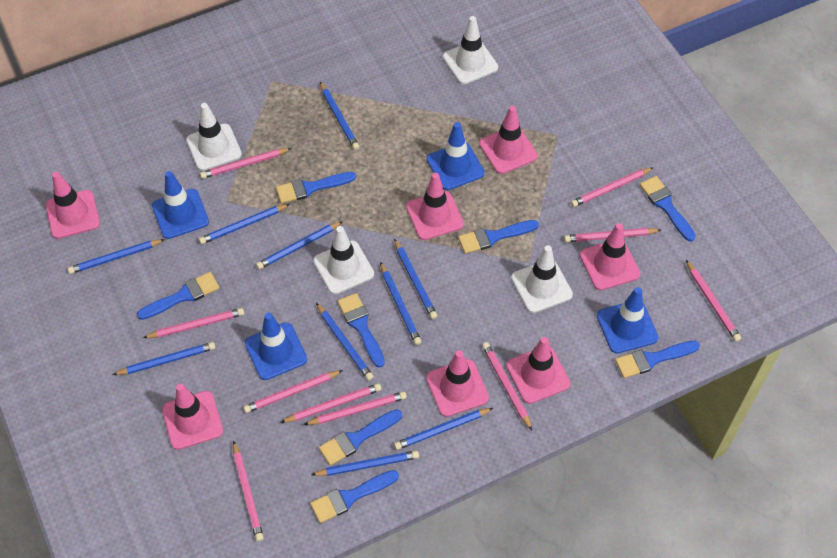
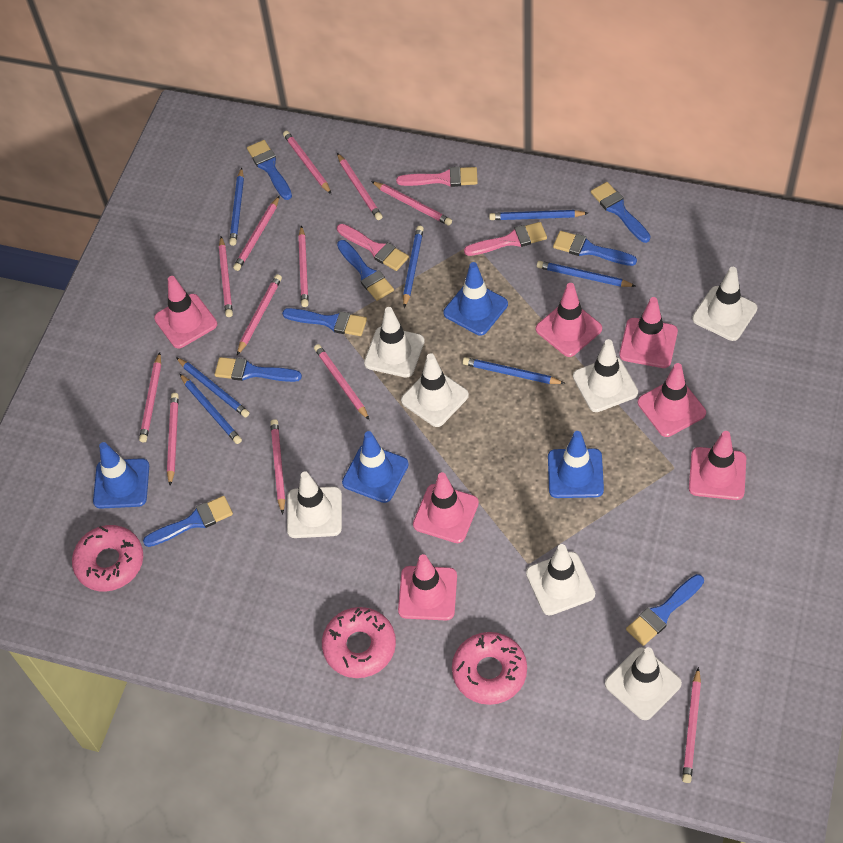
blue pencil: 10 -> 7
pink brush: 0 -> 3
pink donut: 0 -> 3
pink pencil: 10 -> 12
white traffic cone: 4 -> 7

